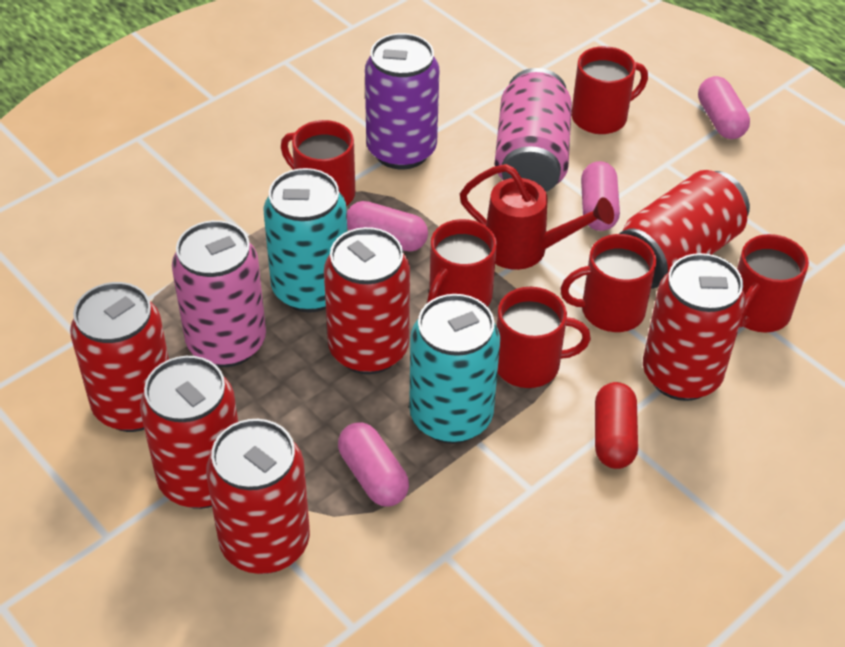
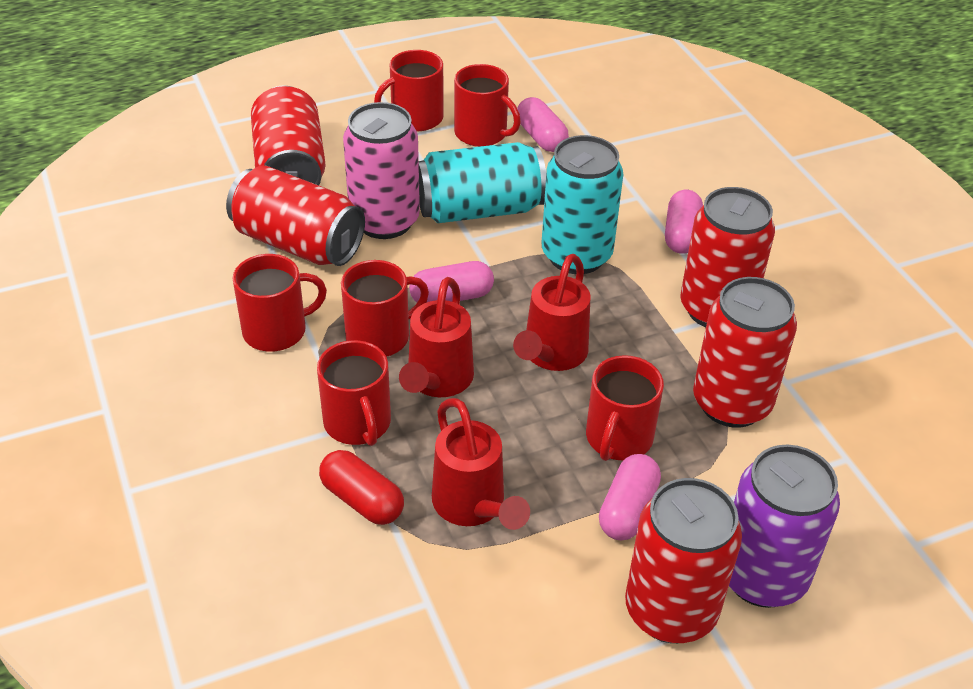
pink can: 2 -> 1
red can: 6 -> 5
red watering can: 1 -> 3

